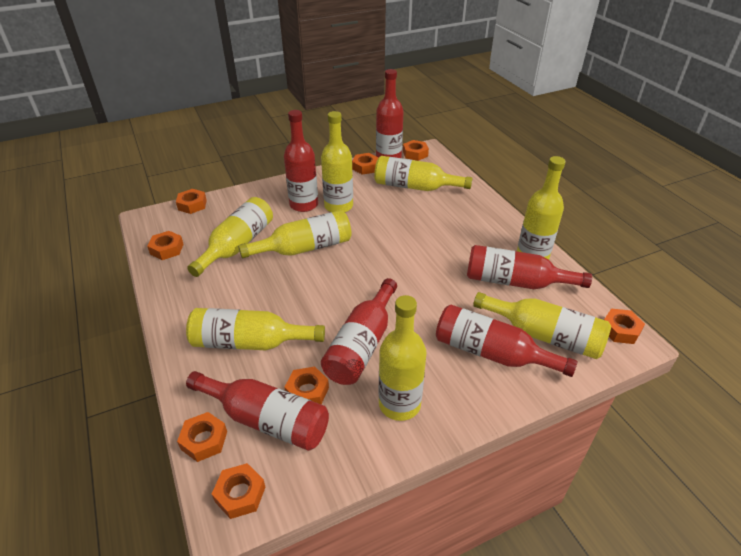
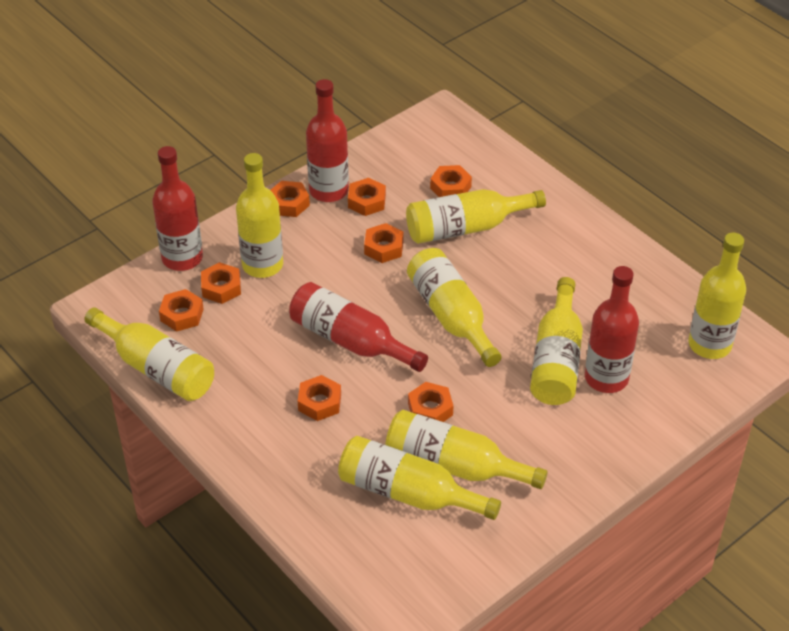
red bottle: 6 -> 4

